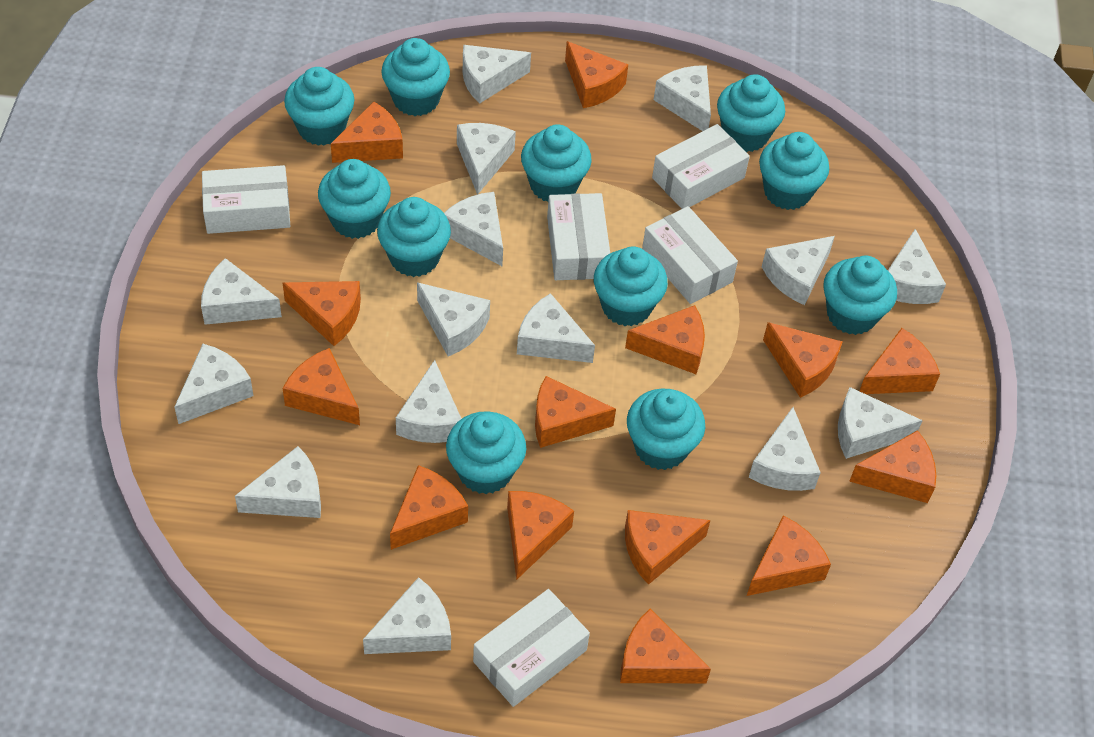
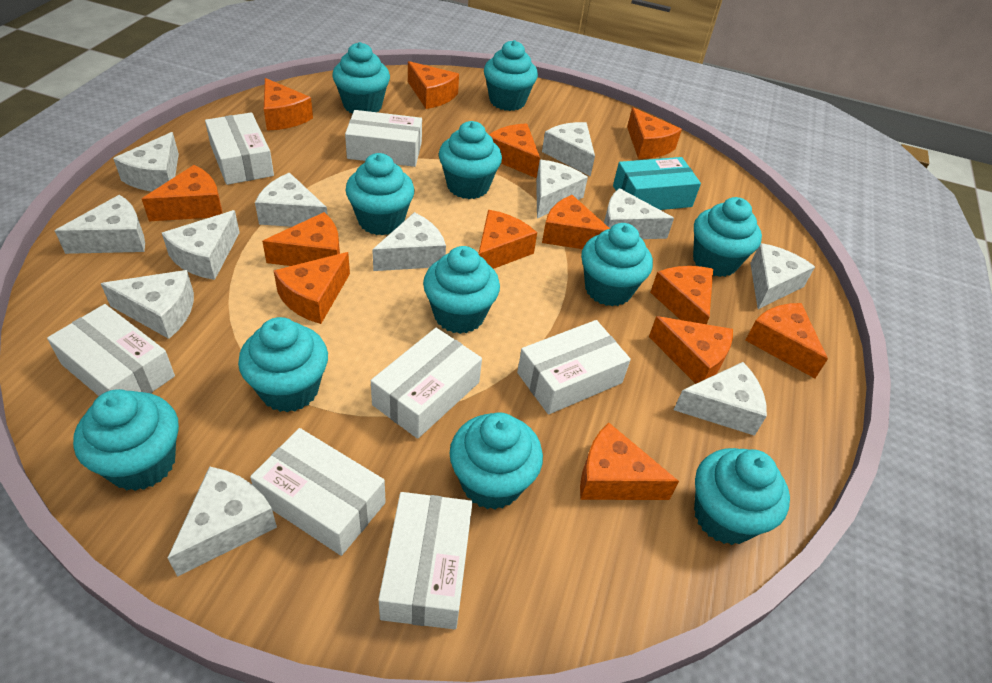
orange cheese: 14 -> 13
turquoise box: 0 -> 1
white box: 5 -> 7
white cheese: 15 -> 12

